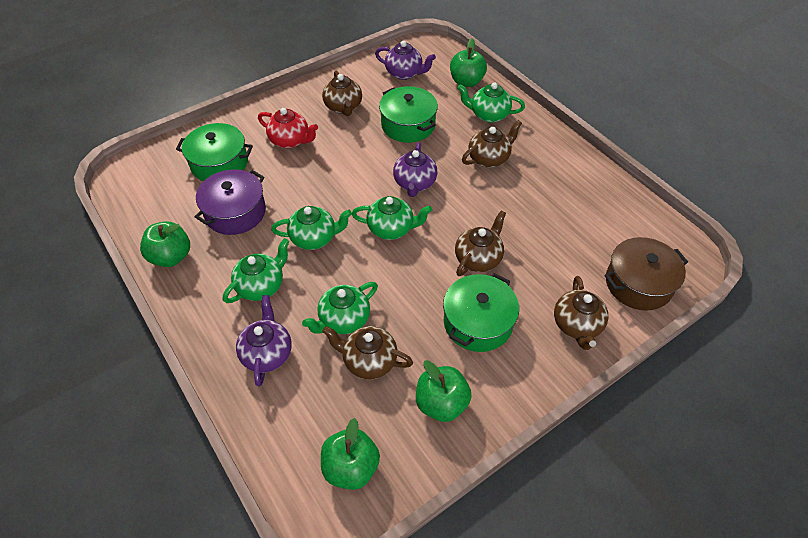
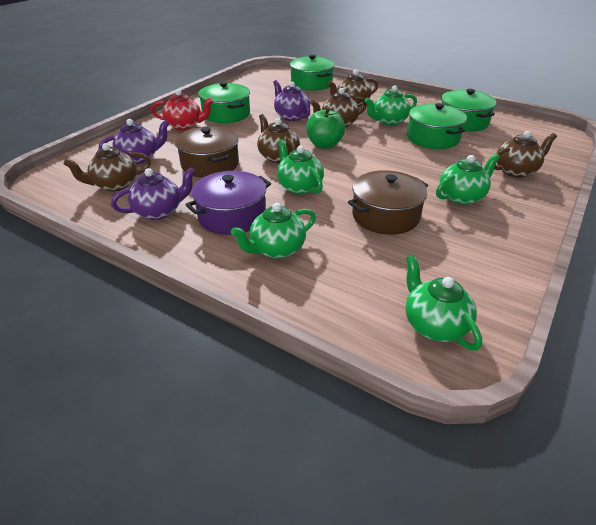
brown pot: 1 -> 2
green apple: 4 -> 1
green pot: 3 -> 4

